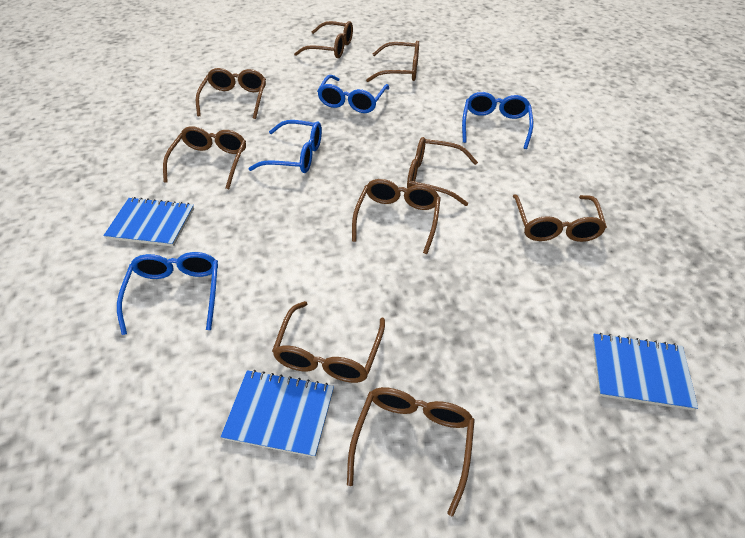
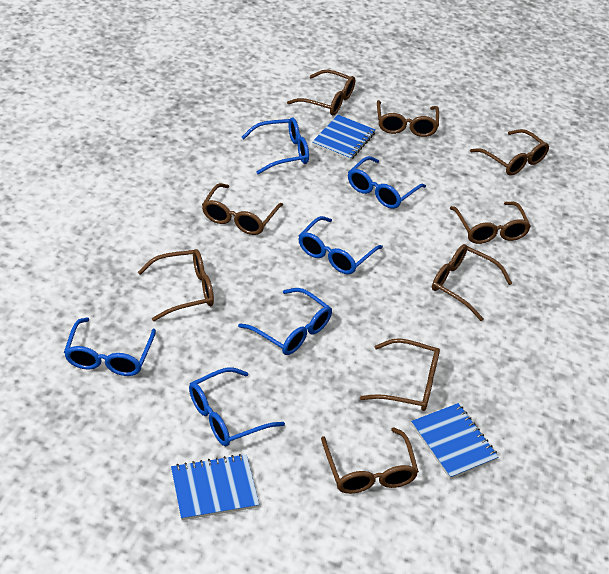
blue glasses: 4 -> 6

